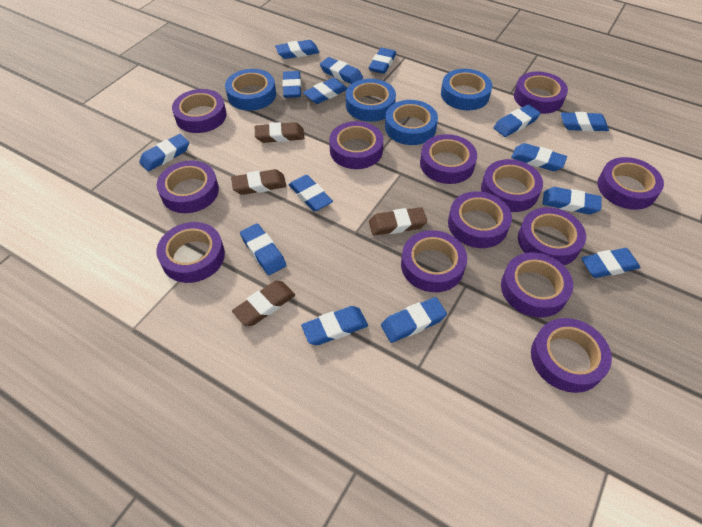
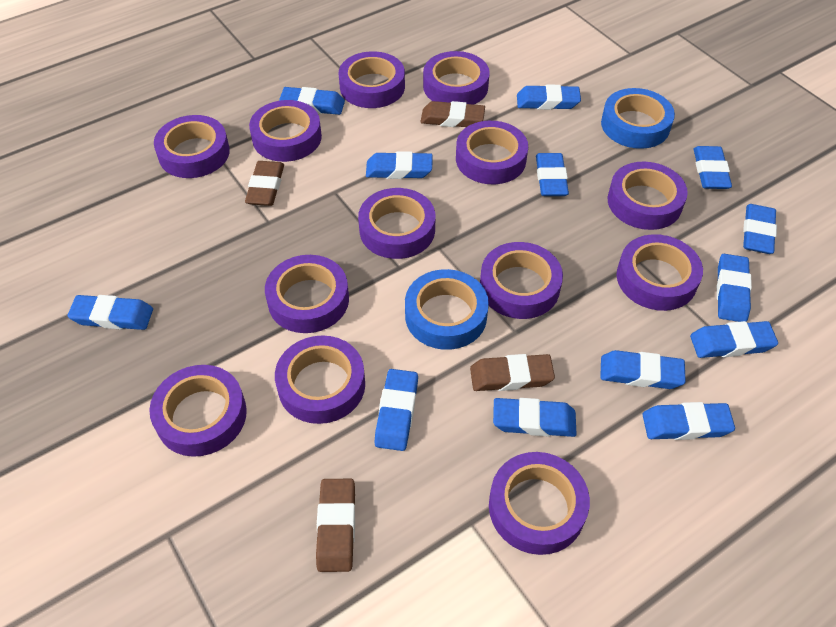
blue eraser: 15 -> 13
blue tape: 4 -> 2

